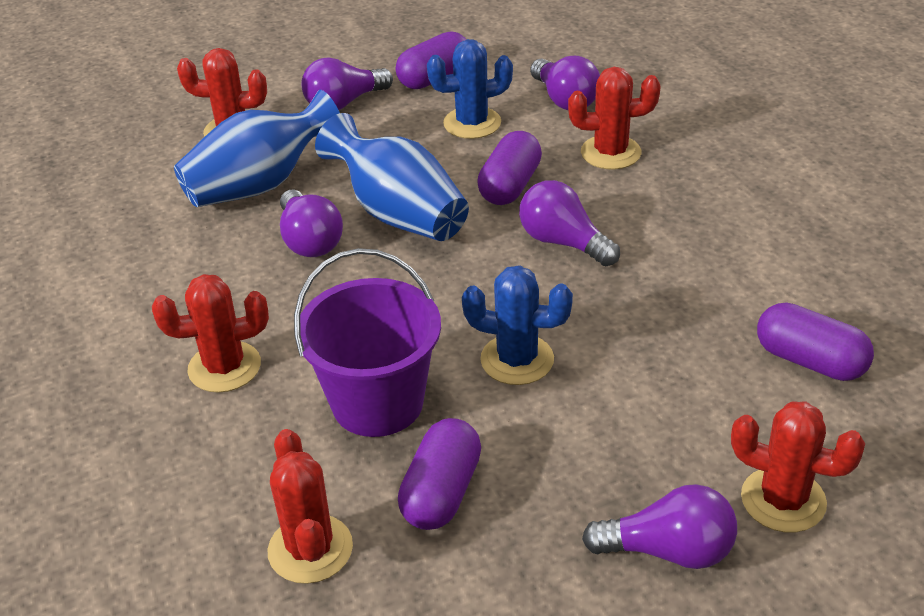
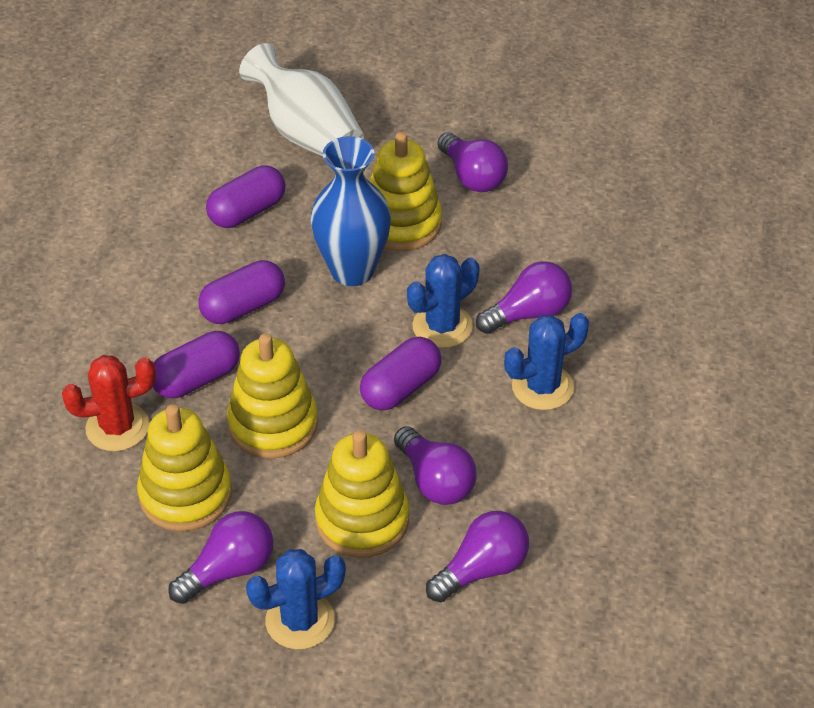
blue cactus: 2 -> 3
blue vase: 2 -> 1
purple bucket: 1 -> 0
red cactus: 5 -> 1
white vase: 0 -> 1
yellow stacking toy: 0 -> 4

